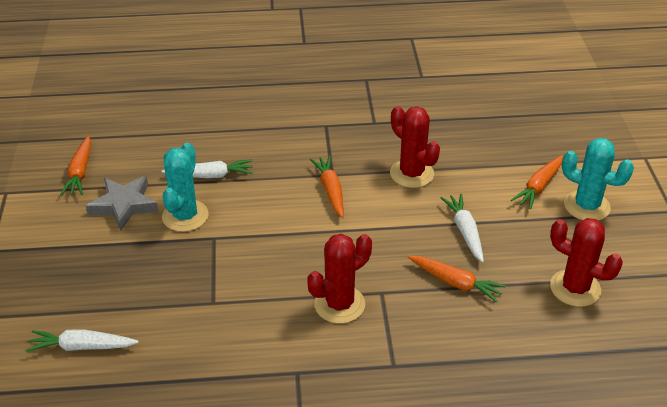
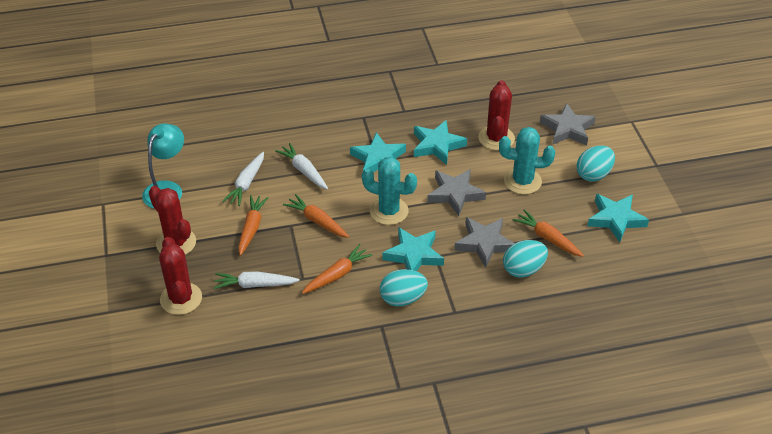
grey star: 1 -> 3
turquoise egg: 0 -> 3
turquoise lamp: 0 -> 1
turquoise star: 0 -> 4

